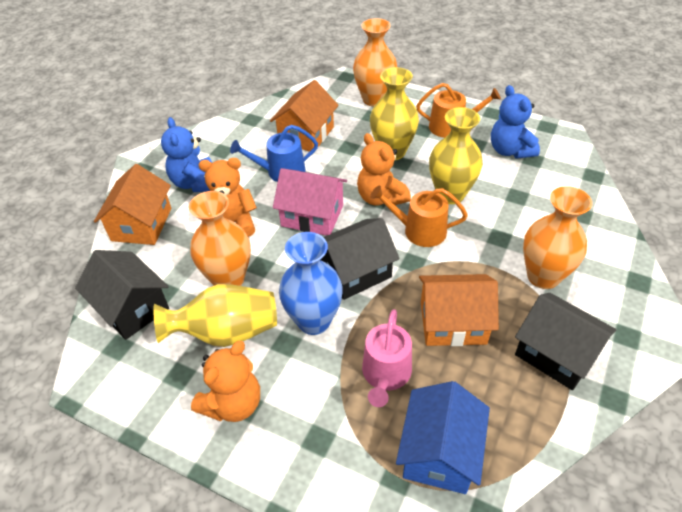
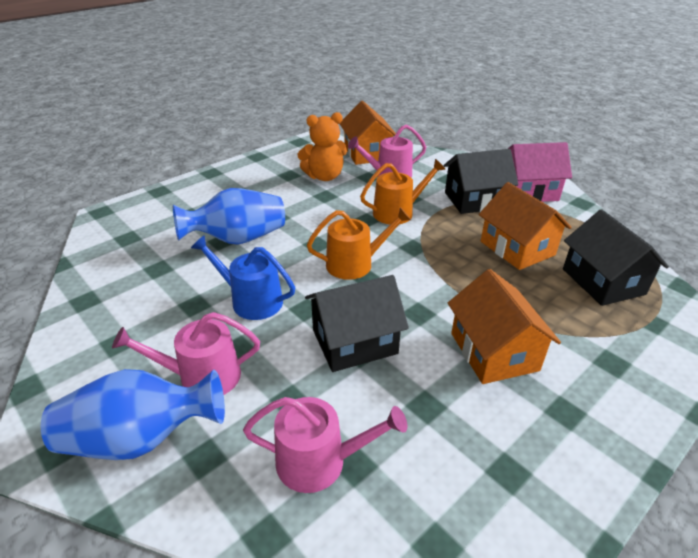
blue house: 1 -> 0
blue teddy bear: 2 -> 0
blue vase: 1 -> 2
orange teddy bear: 3 -> 1
orange vase: 3 -> 0
pink watering can: 1 -> 3
yellow vase: 3 -> 0

